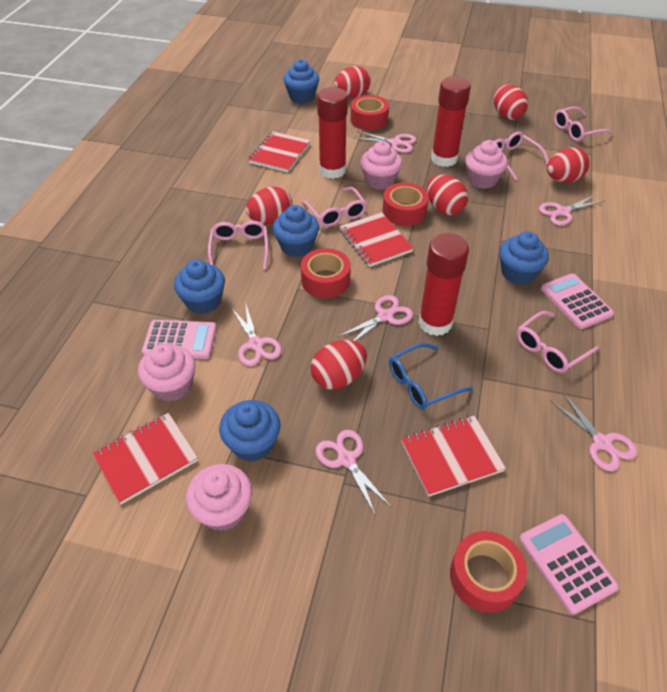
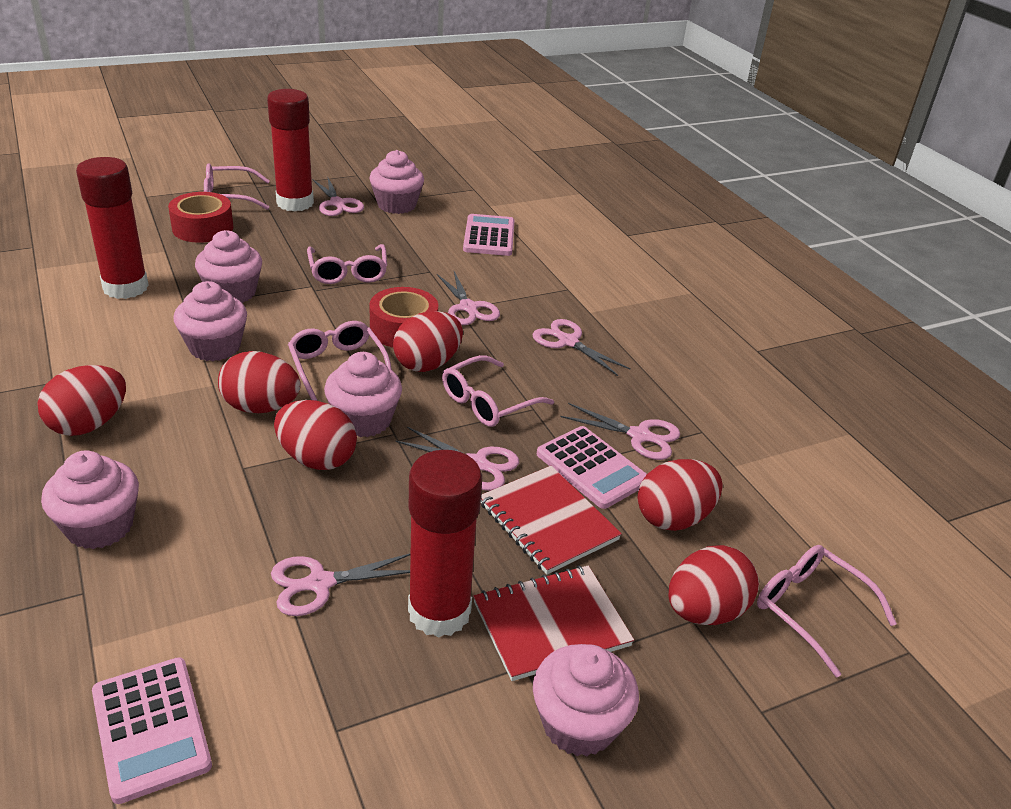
blue cupcake: 5 -> 0
blue glasses: 1 -> 0
pink cupcake: 4 -> 6
red notebook: 4 -> 2
red tape: 4 -> 2

